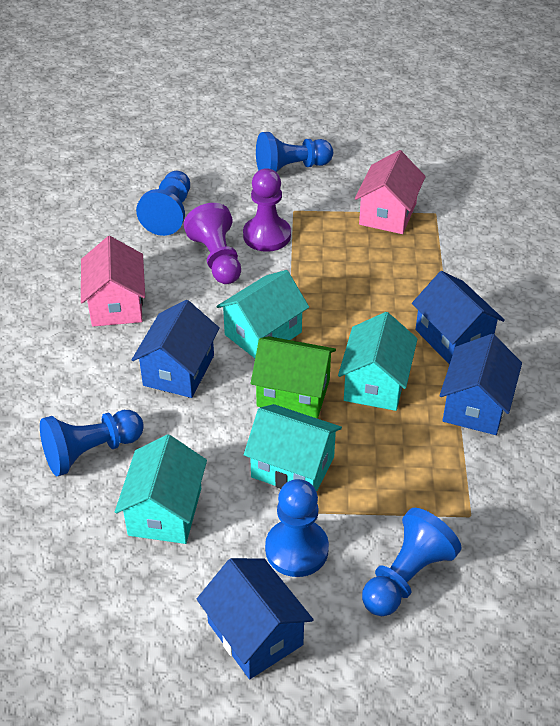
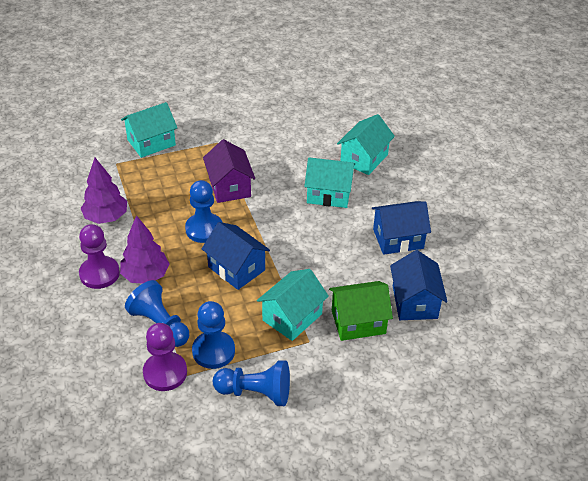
blue house: 4 -> 3
blue pawn: 5 -> 4
pink house: 2 -> 0
purple house: 0 -> 1
purple tree: 0 -> 2

